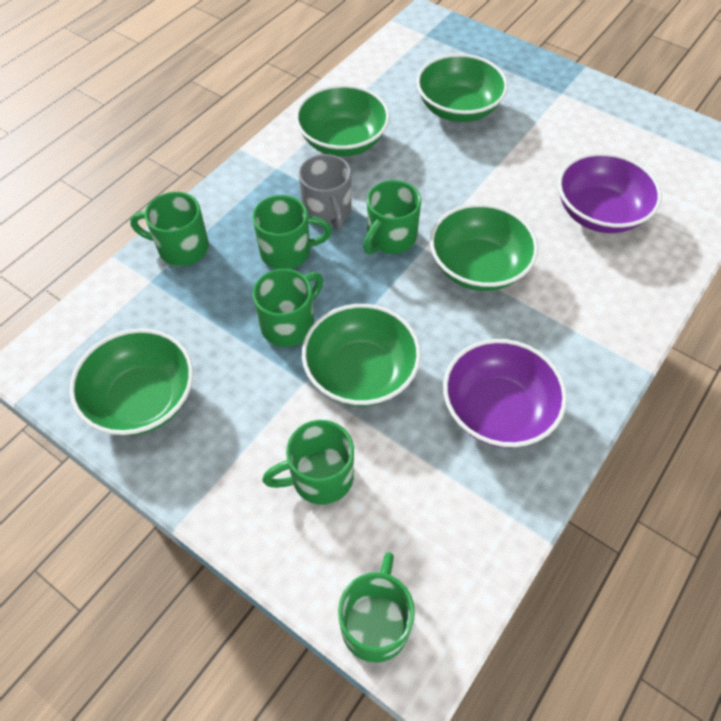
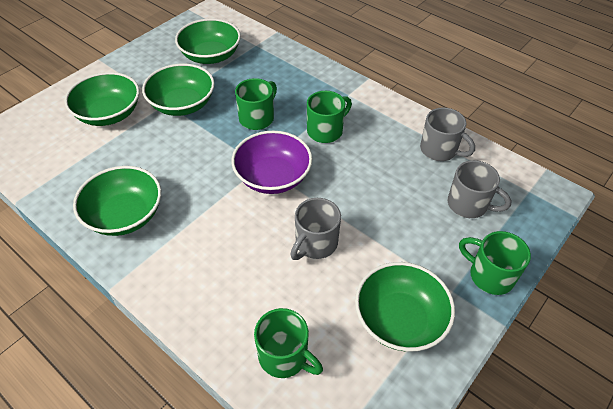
green mug: 6 -> 4
grey mug: 1 -> 3
purple bowl: 2 -> 1

